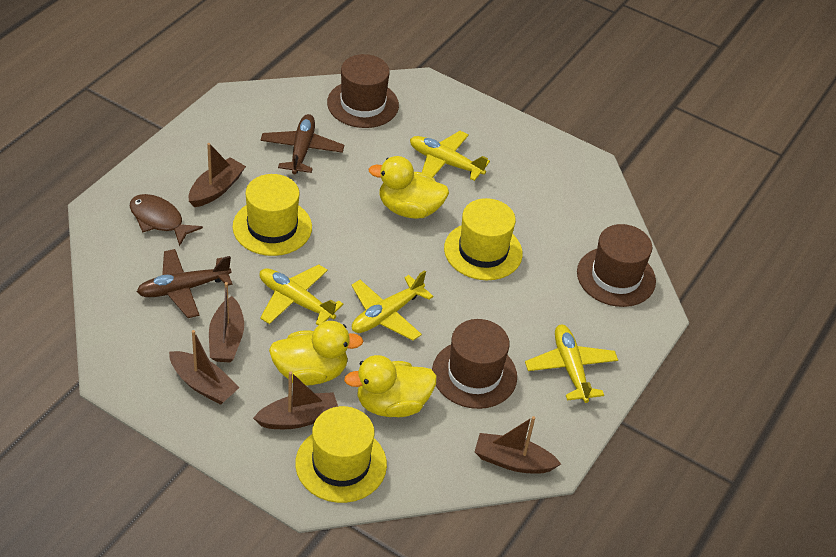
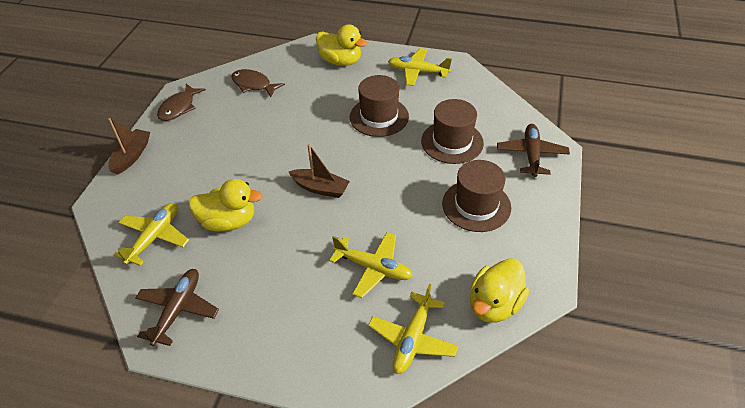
brown boat: 5 -> 2
brown fish: 1 -> 2
yellow hat: 3 -> 0

